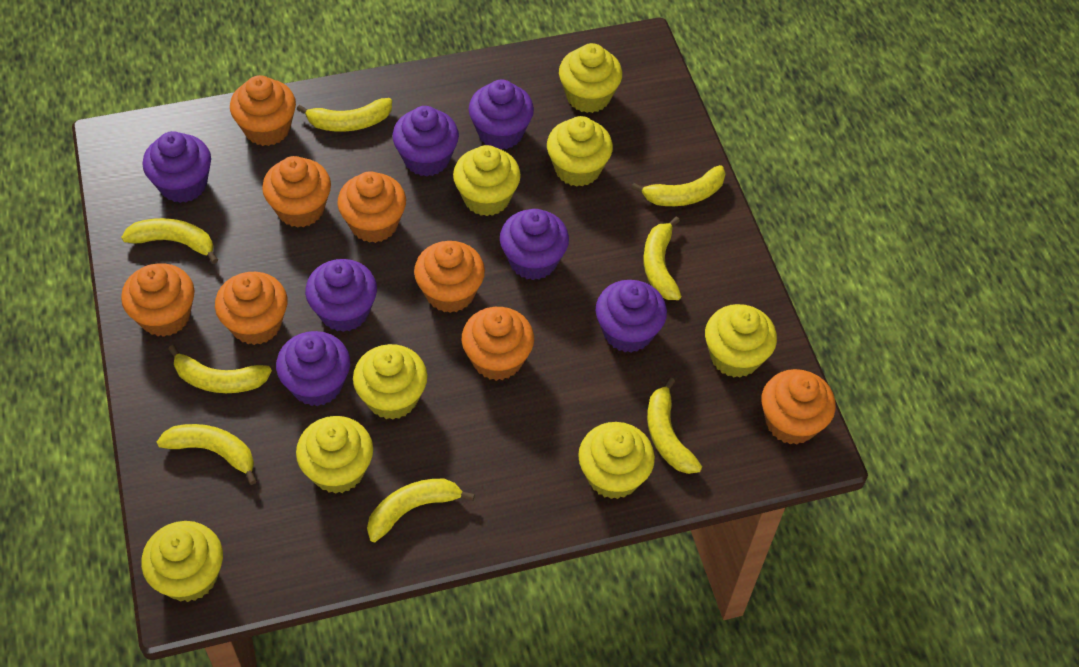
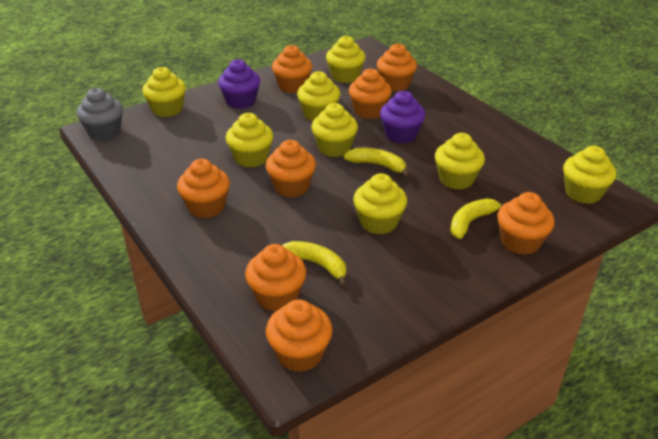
grey cupcake: 0 -> 1
purple cupcake: 7 -> 2
yellow banana: 8 -> 3

